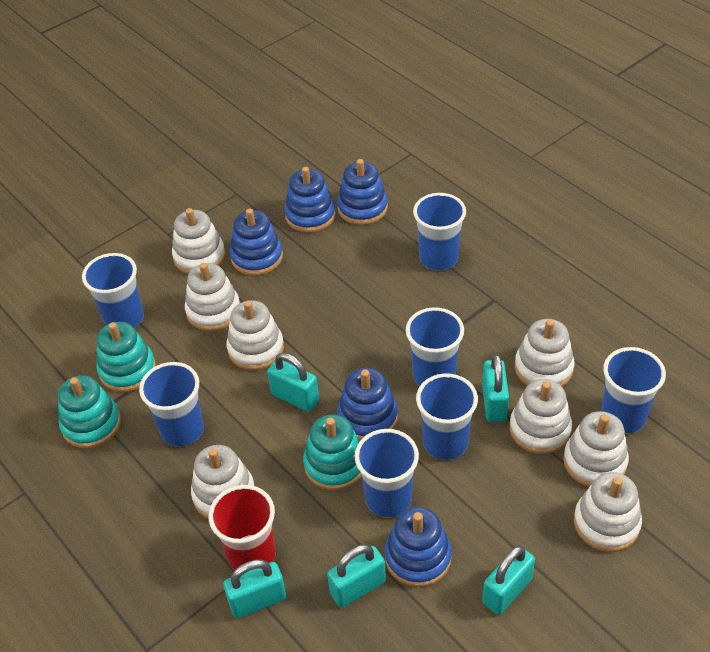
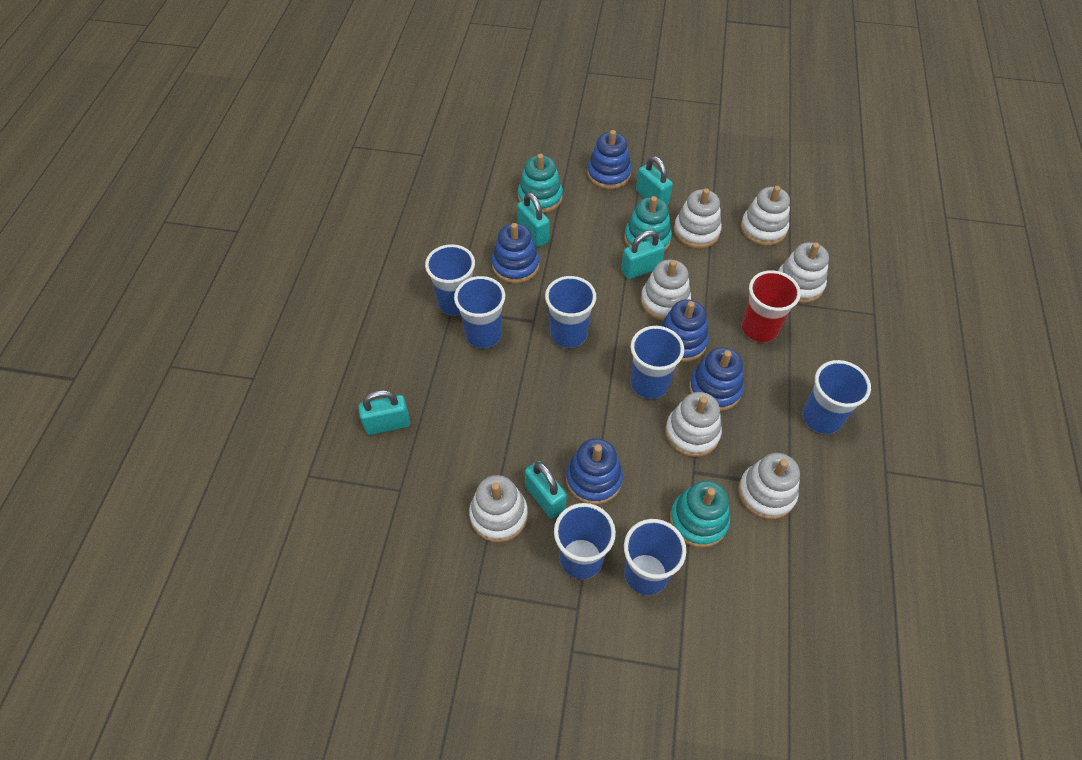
white stacking toy: 8 -> 7

